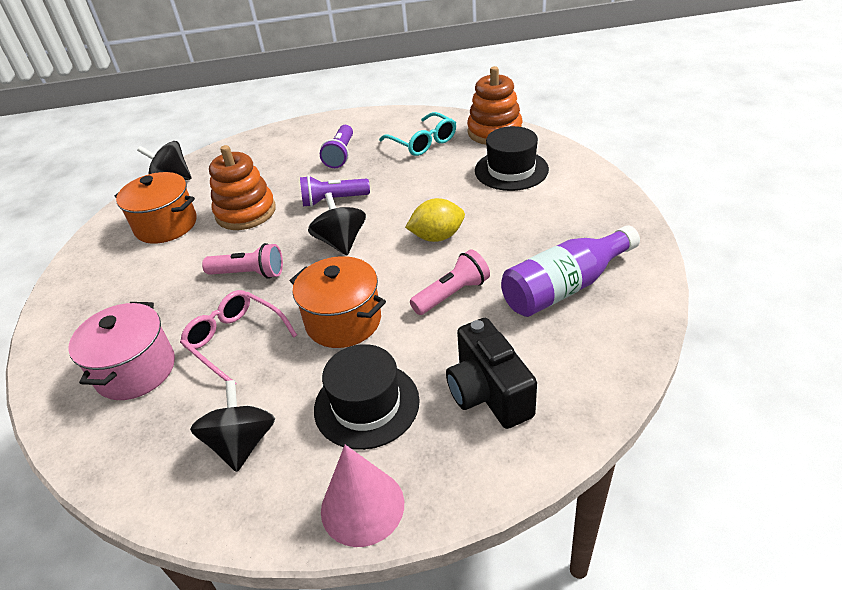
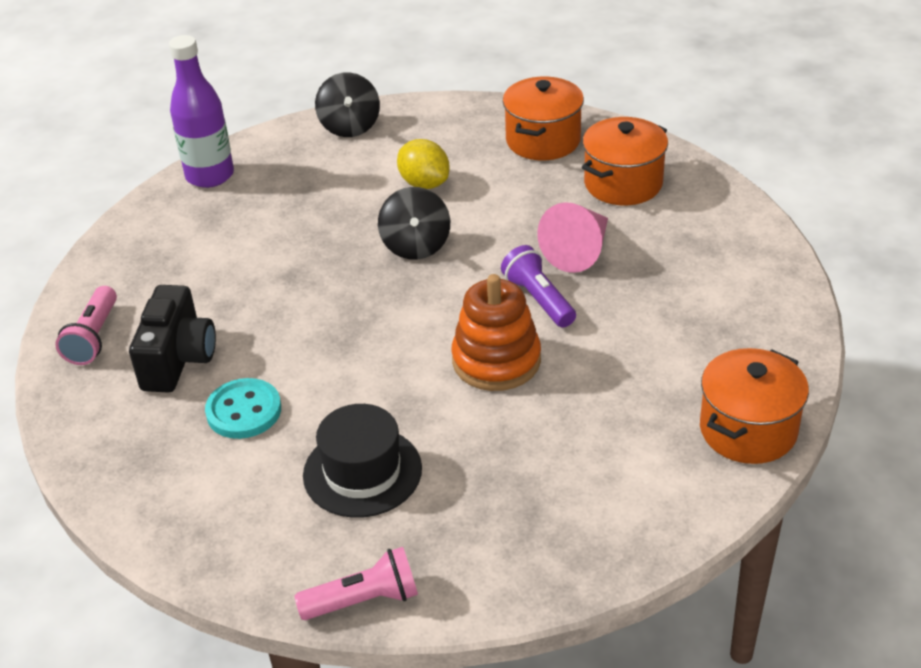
black hat: 2 -> 1
black spinning top: 3 -> 2
orange pot: 2 -> 3
orange stacking toy: 2 -> 1
pink glasses: 1 -> 0
pink pot: 1 -> 0
purple flashlight: 2 -> 1
turquoise button: 0 -> 1
turquoise glasses: 1 -> 0

